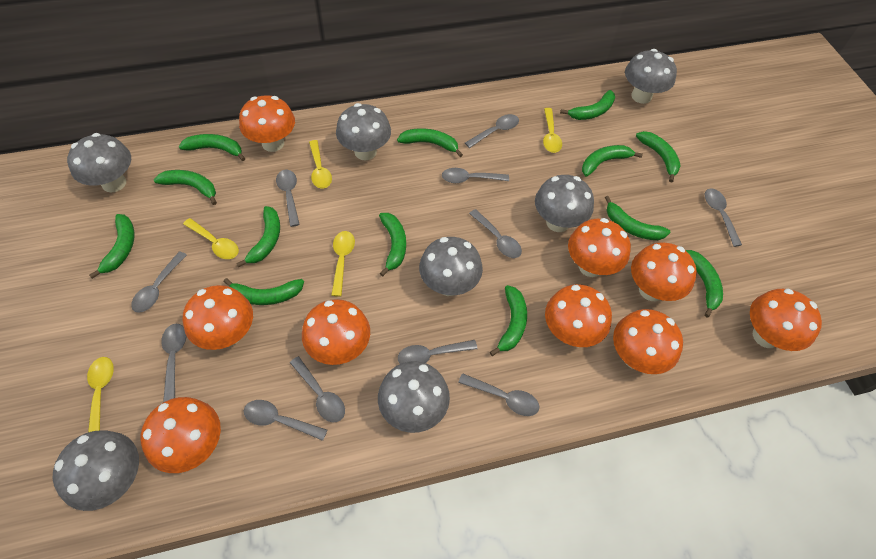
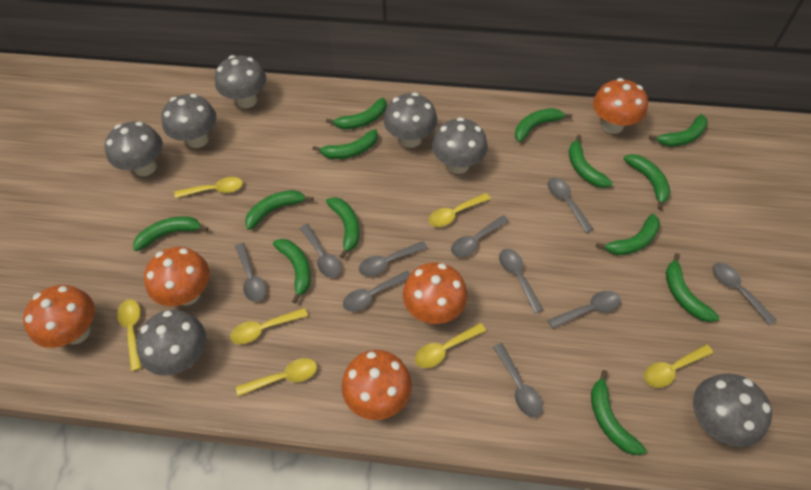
grey spoon: 11 -> 10
orange mushroom: 9 -> 5
yellow spoon: 5 -> 7

